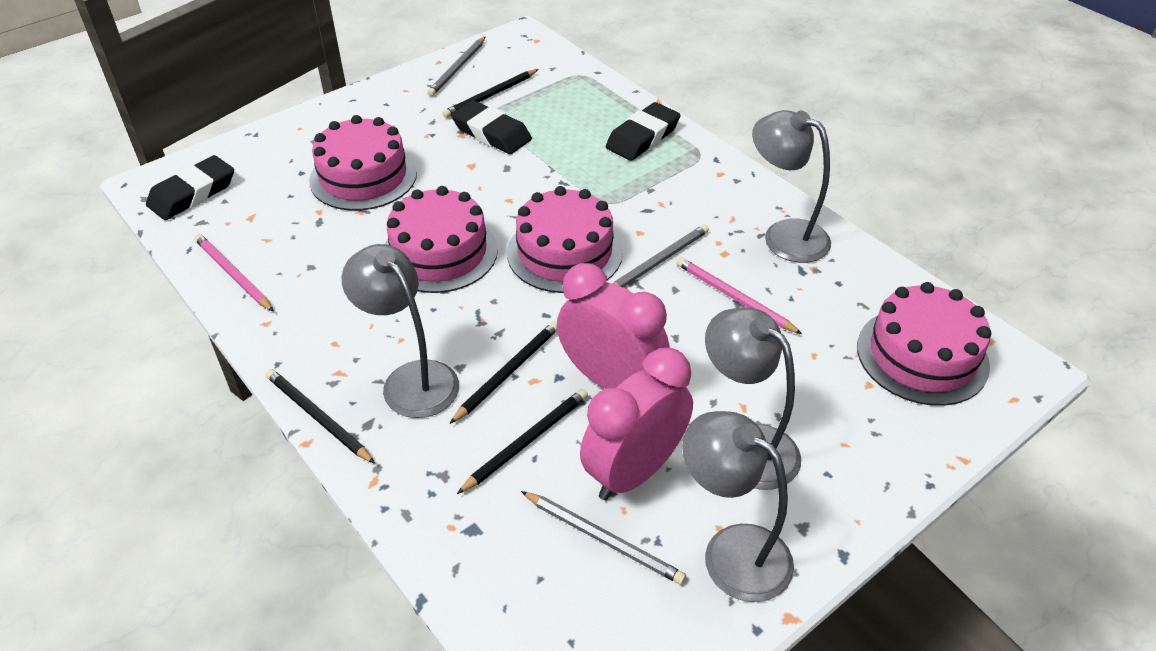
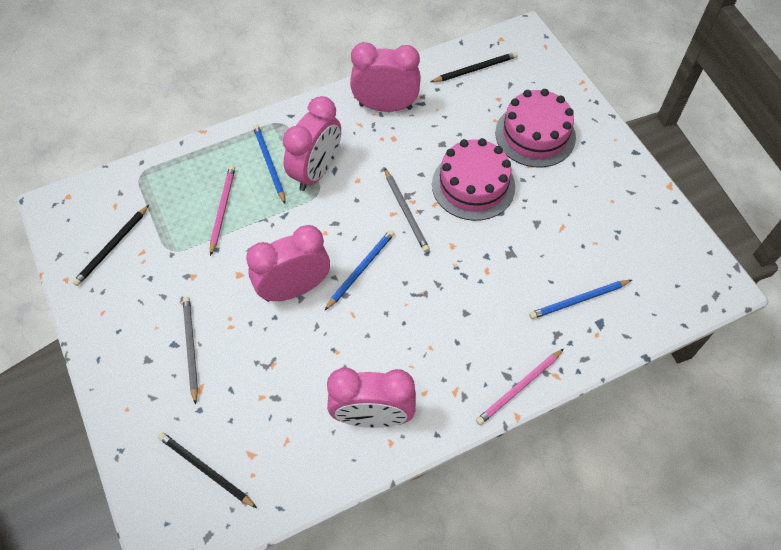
black eraser: 3 -> 0
black pencil: 4 -> 3
blue pencil: 0 -> 3
grey lamp: 4 -> 0
grey pencil: 3 -> 2
pink cake: 4 -> 2
pink clock: 2 -> 4

